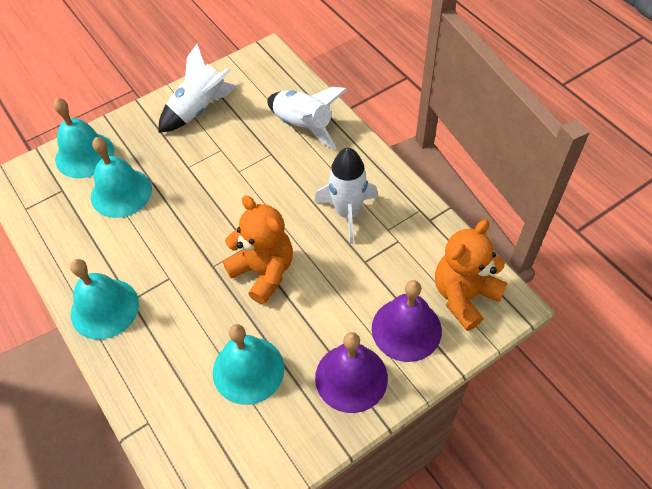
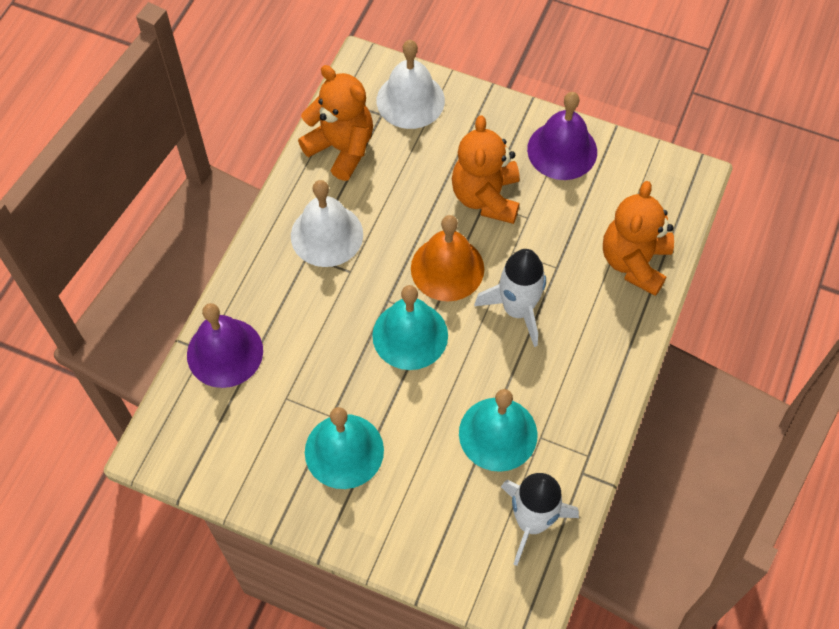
orange bell: 0 -> 1
orange teddy bear: 2 -> 3
turquoise bell: 4 -> 3
white bell: 0 -> 2
white rocket: 3 -> 2

